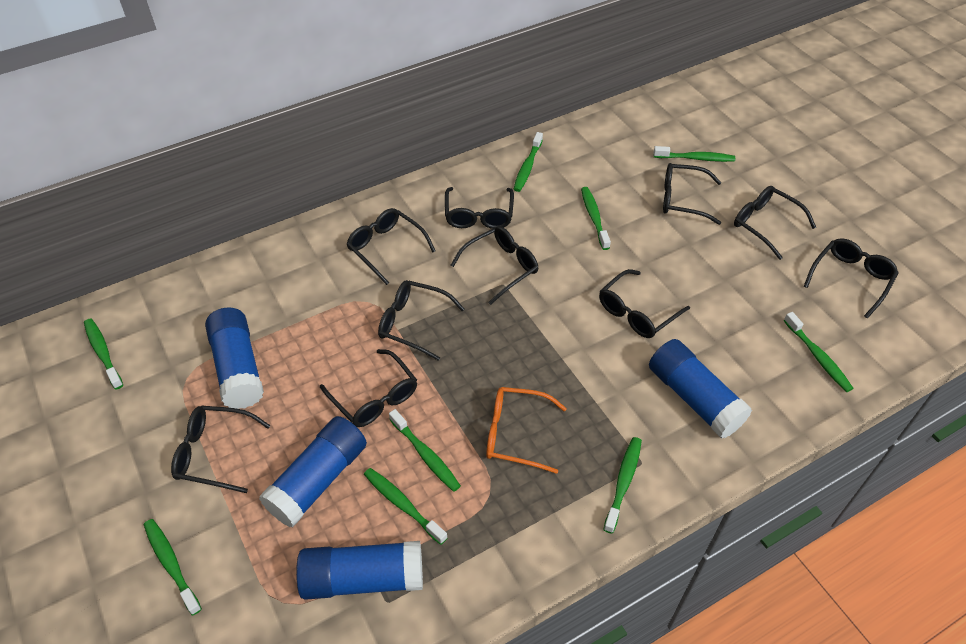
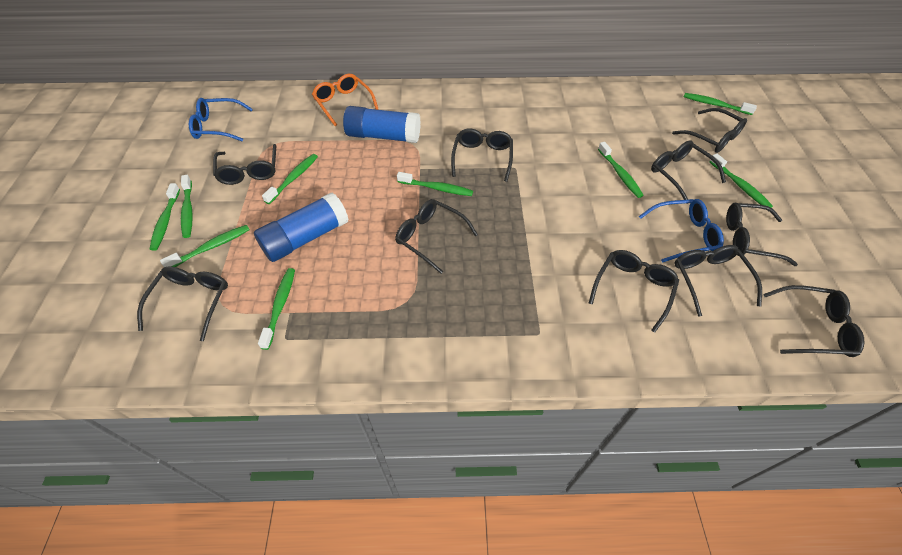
blue glasses: 0 -> 2
blue glue stick: 4 -> 2

